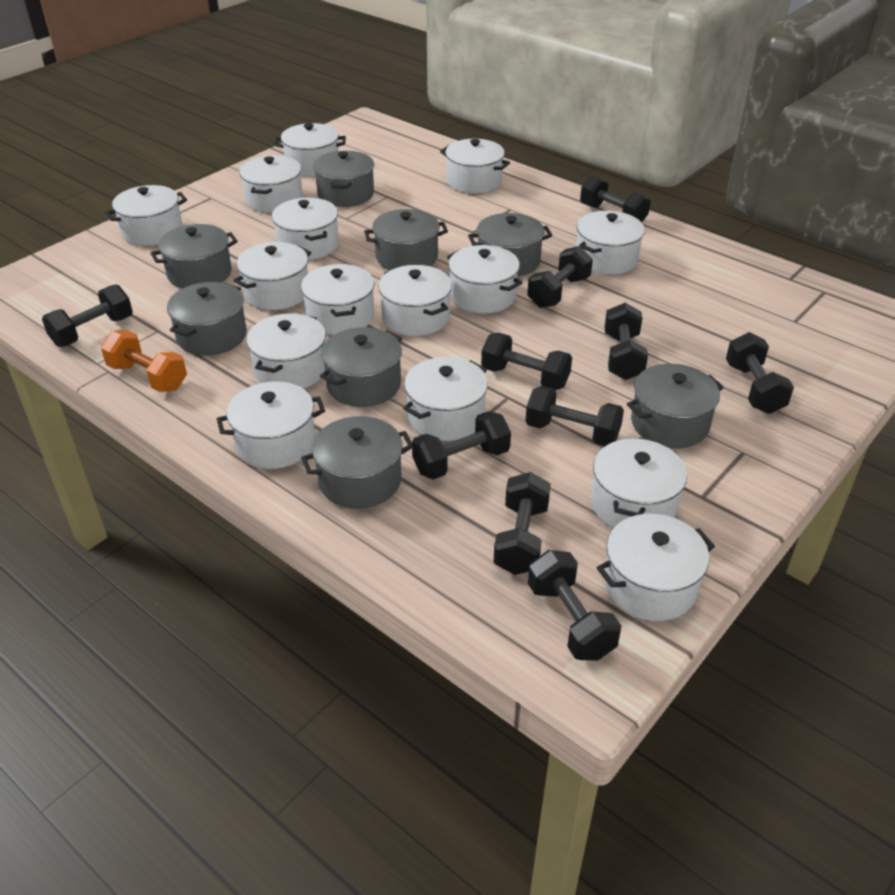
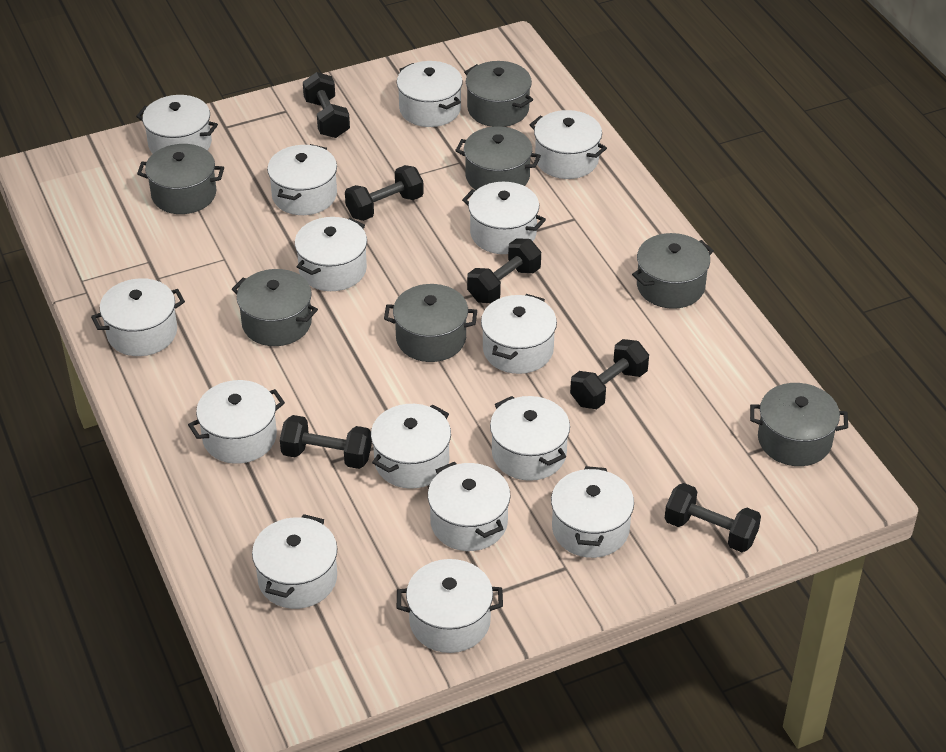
black dumbbell: 10 -> 6
grey pot: 8 -> 7
orange dumbbell: 1 -> 0

